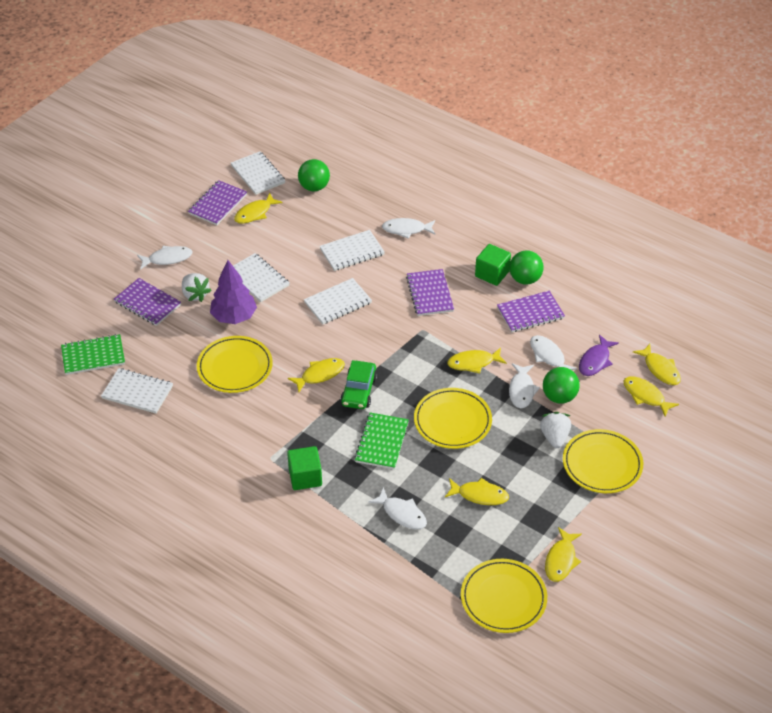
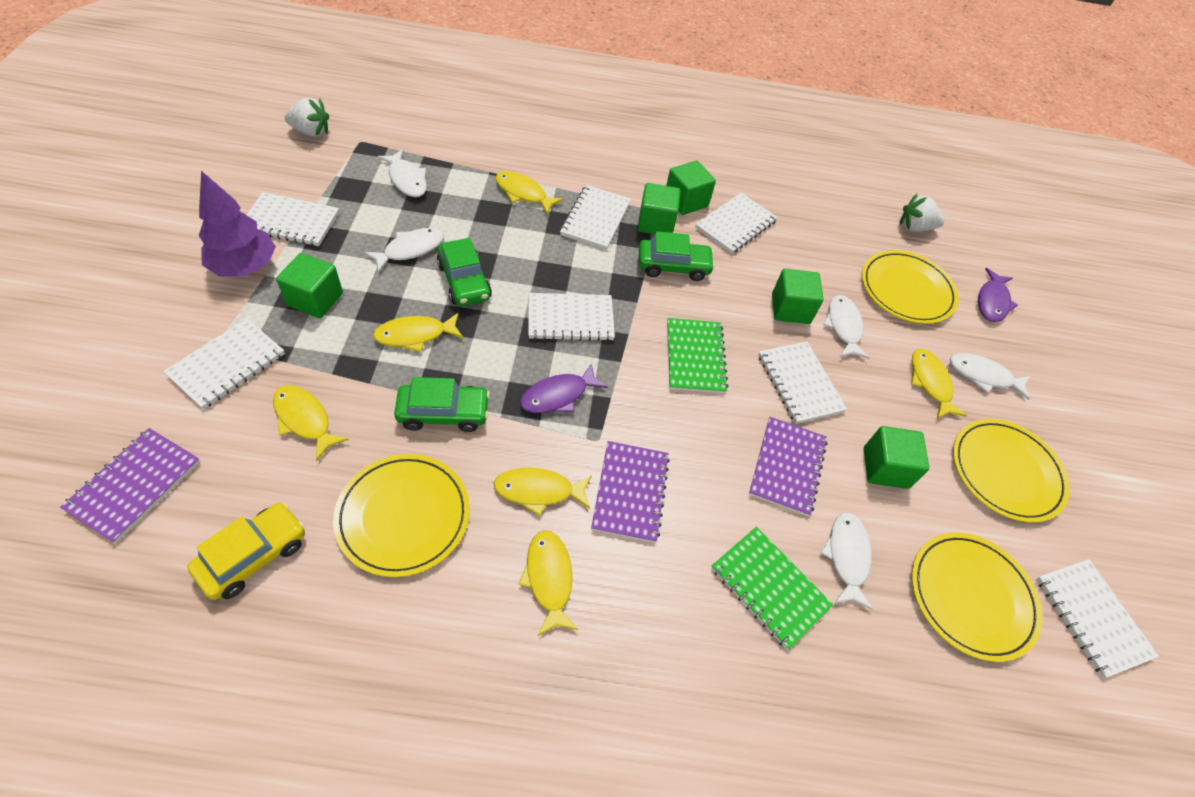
green ball: 3 -> 0
green car: 1 -> 3
green cube: 2 -> 5
purple fish: 1 -> 2
purple notebook: 4 -> 3
white notebook: 5 -> 7
yellow car: 0 -> 1
yellow fish: 7 -> 6

